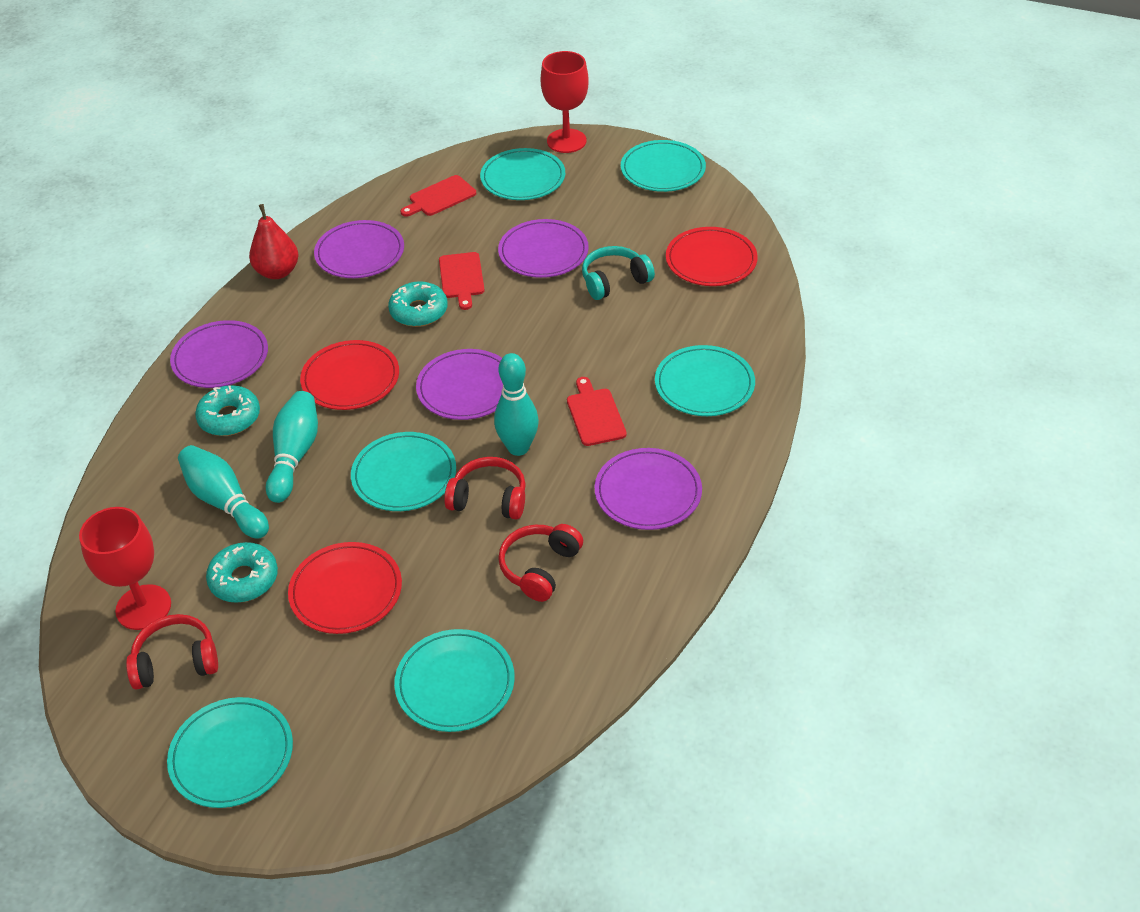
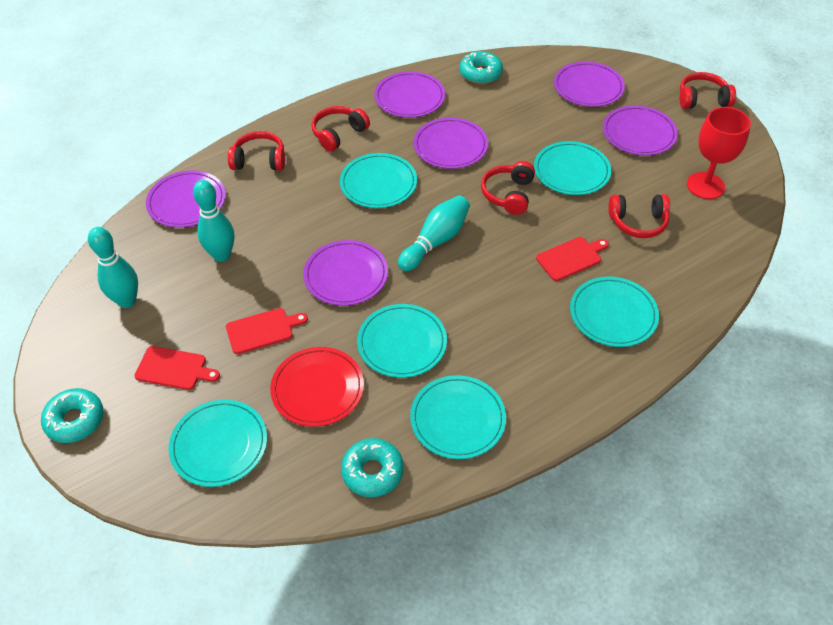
purple plate: 5 -> 6
red goblet: 2 -> 1
red headphones: 3 -> 5
red pear: 1 -> 0
red plate: 3 -> 1
turquoise headphones: 1 -> 0

